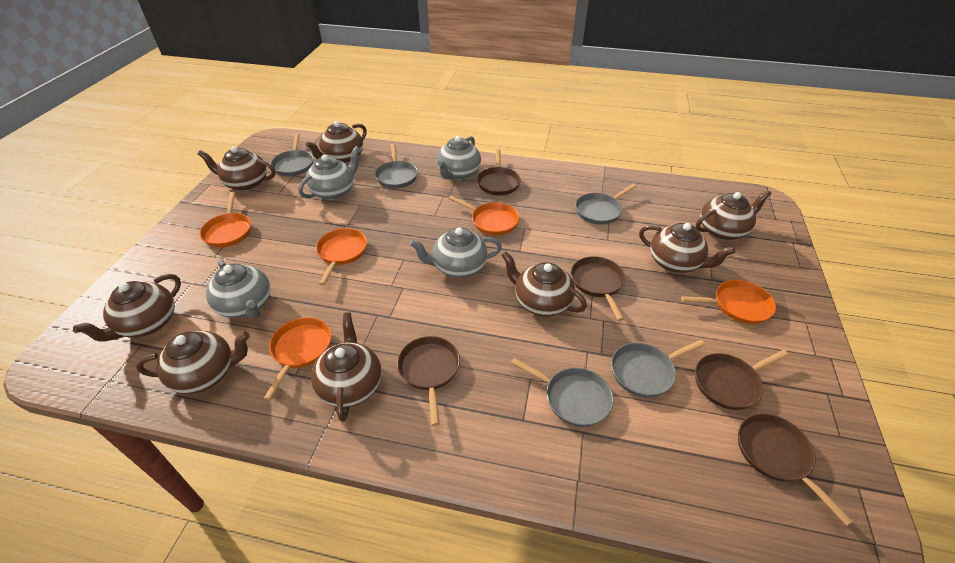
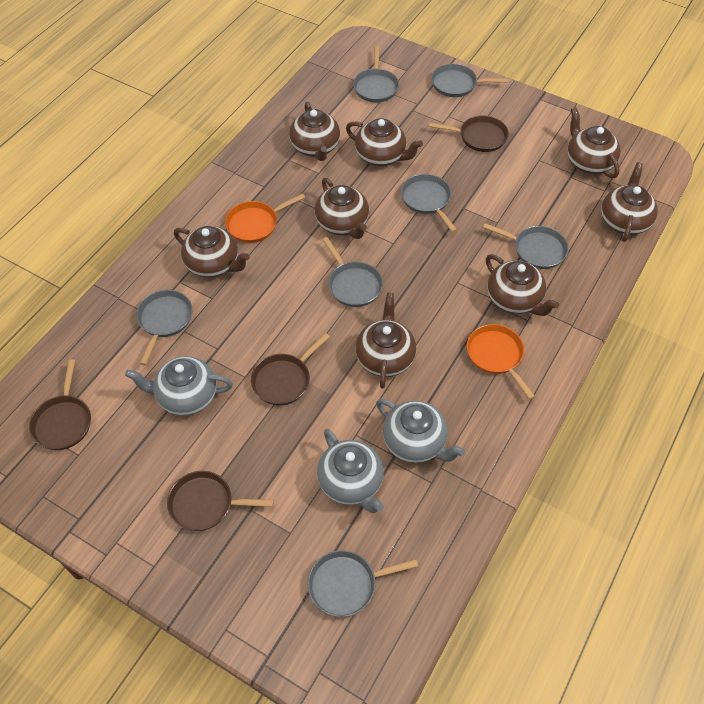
brown pan: 5 -> 4
grey pan: 5 -> 7
grey teapot: 4 -> 3
orange pan: 5 -> 2

